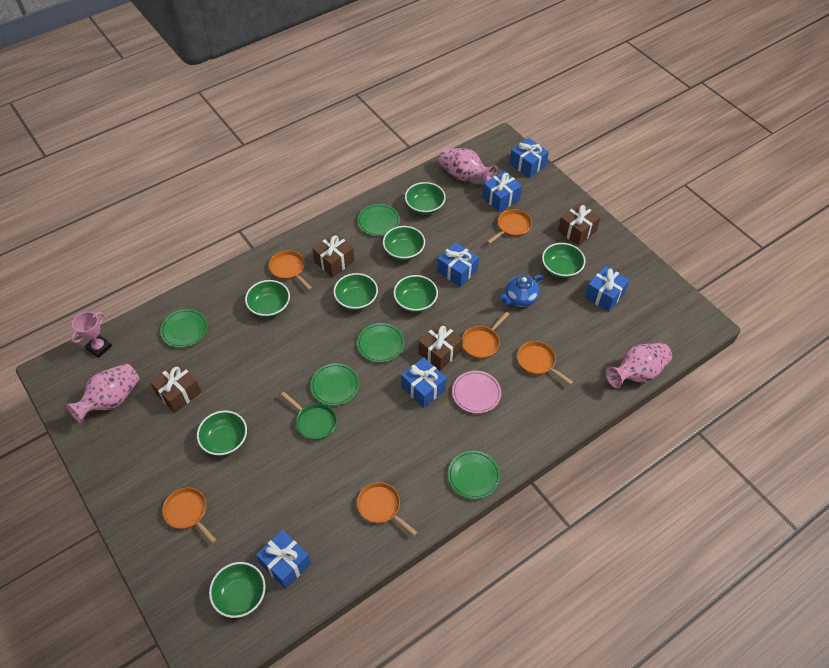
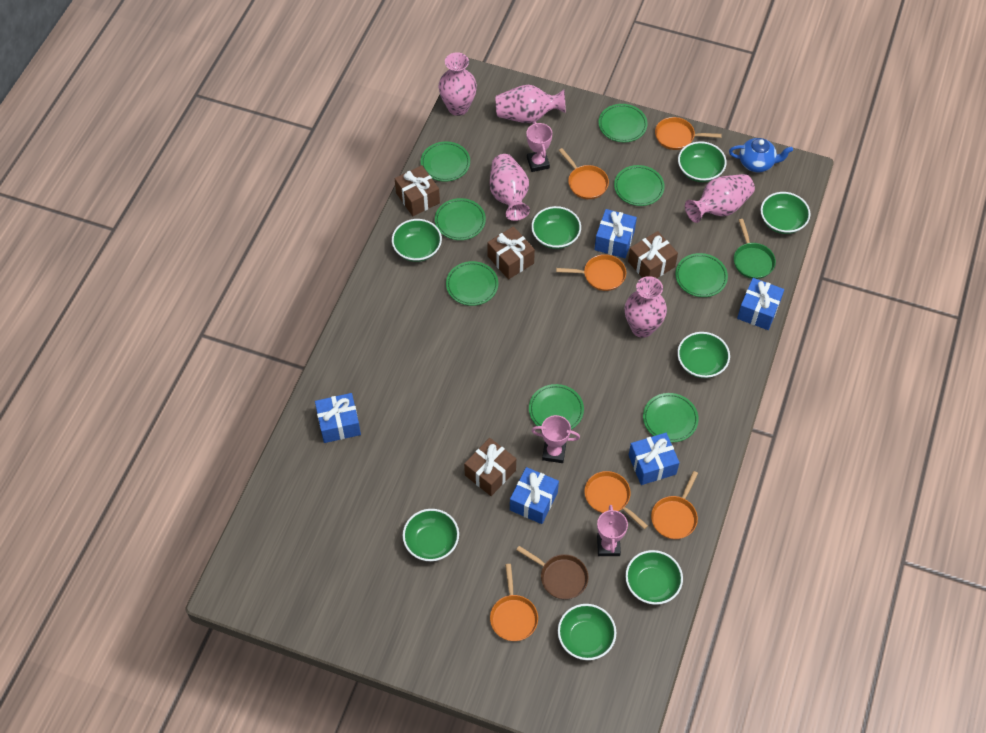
blue gift: 6 -> 5
brown pan: 0 -> 1
green plate: 5 -> 8
pink plate: 1 -> 0
pink trophy: 1 -> 3
pink vase: 3 -> 5

